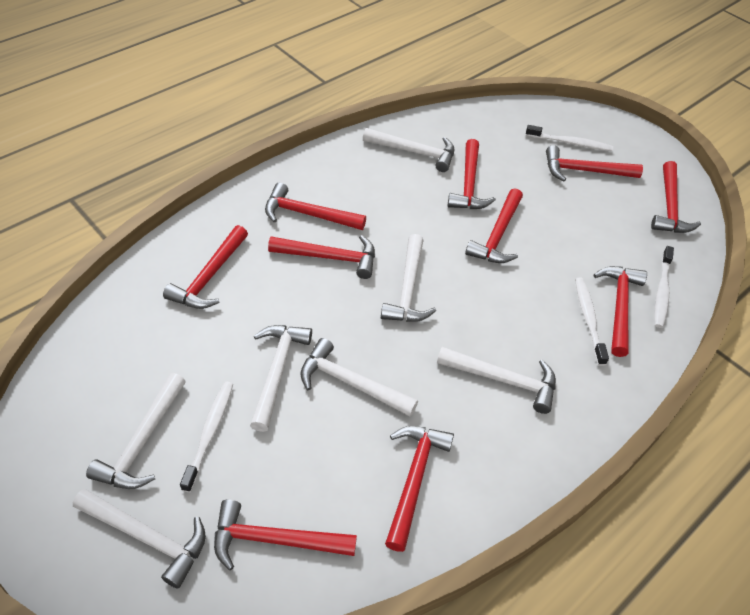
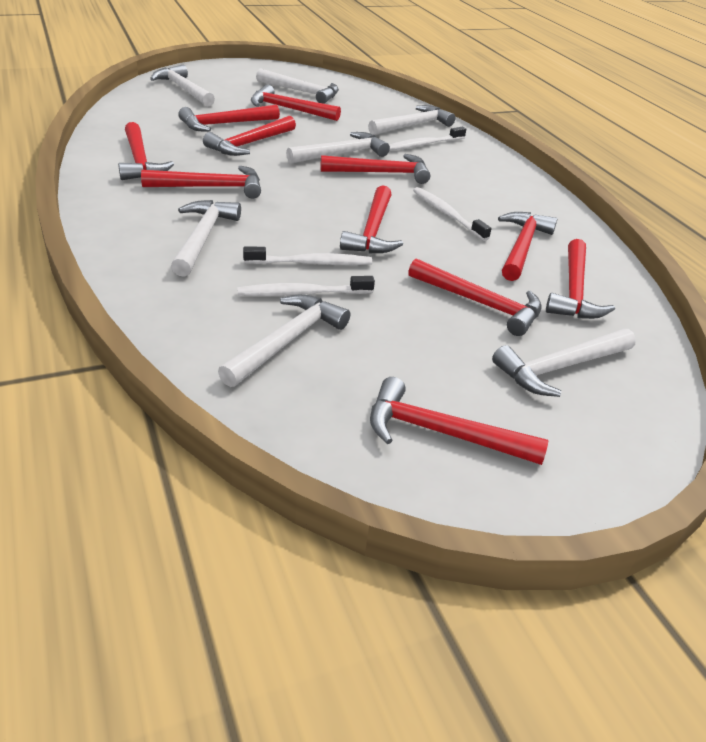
red hammer: 10 -> 11

